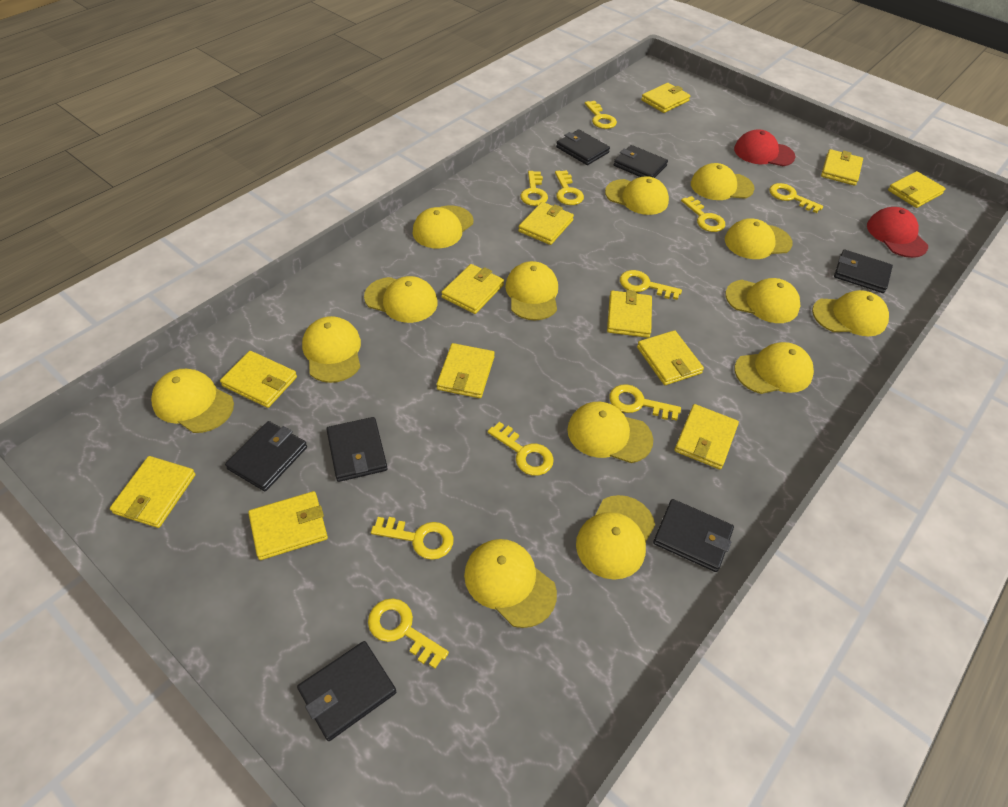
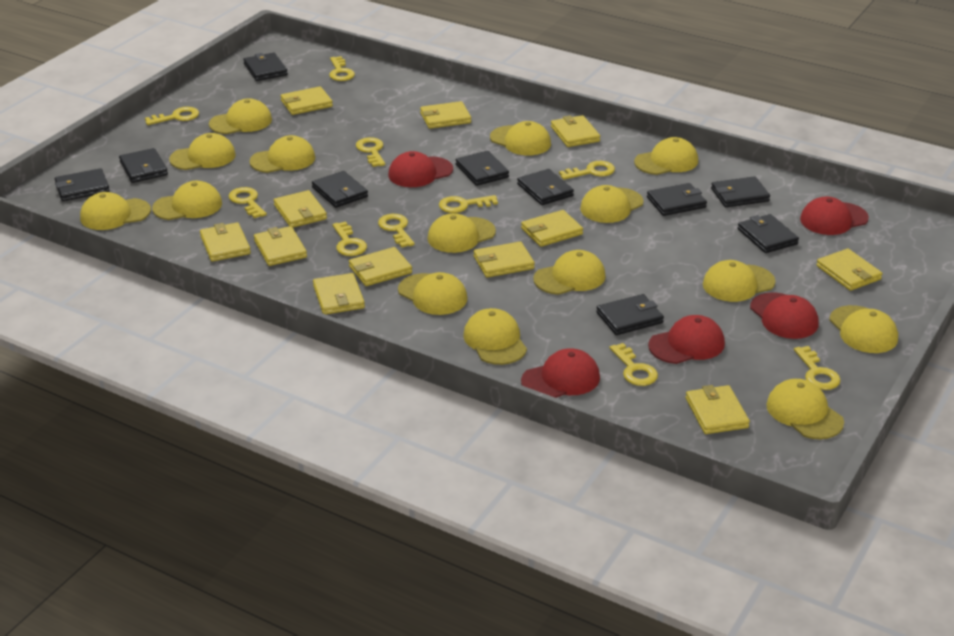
black wallet: 7 -> 10
red cap: 2 -> 5
yellow cap: 14 -> 15

